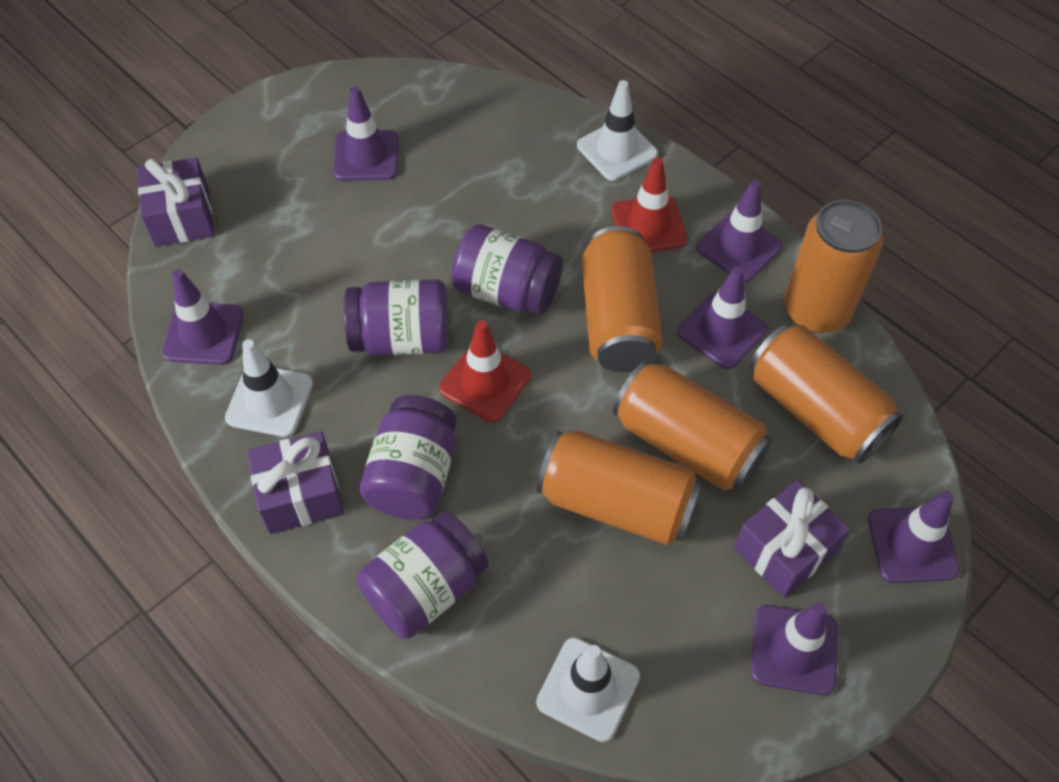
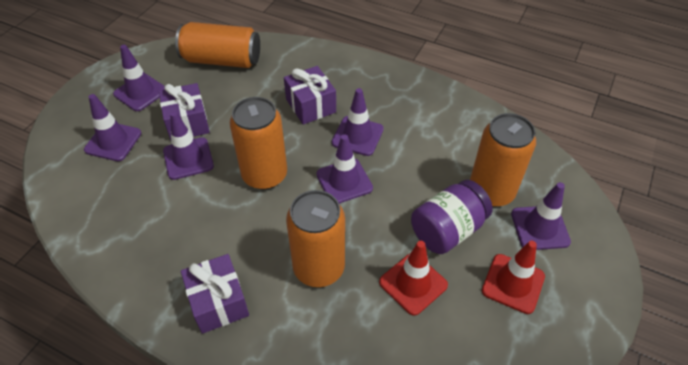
orange can: 5 -> 4
purple jar: 4 -> 1
white traffic cone: 3 -> 0

